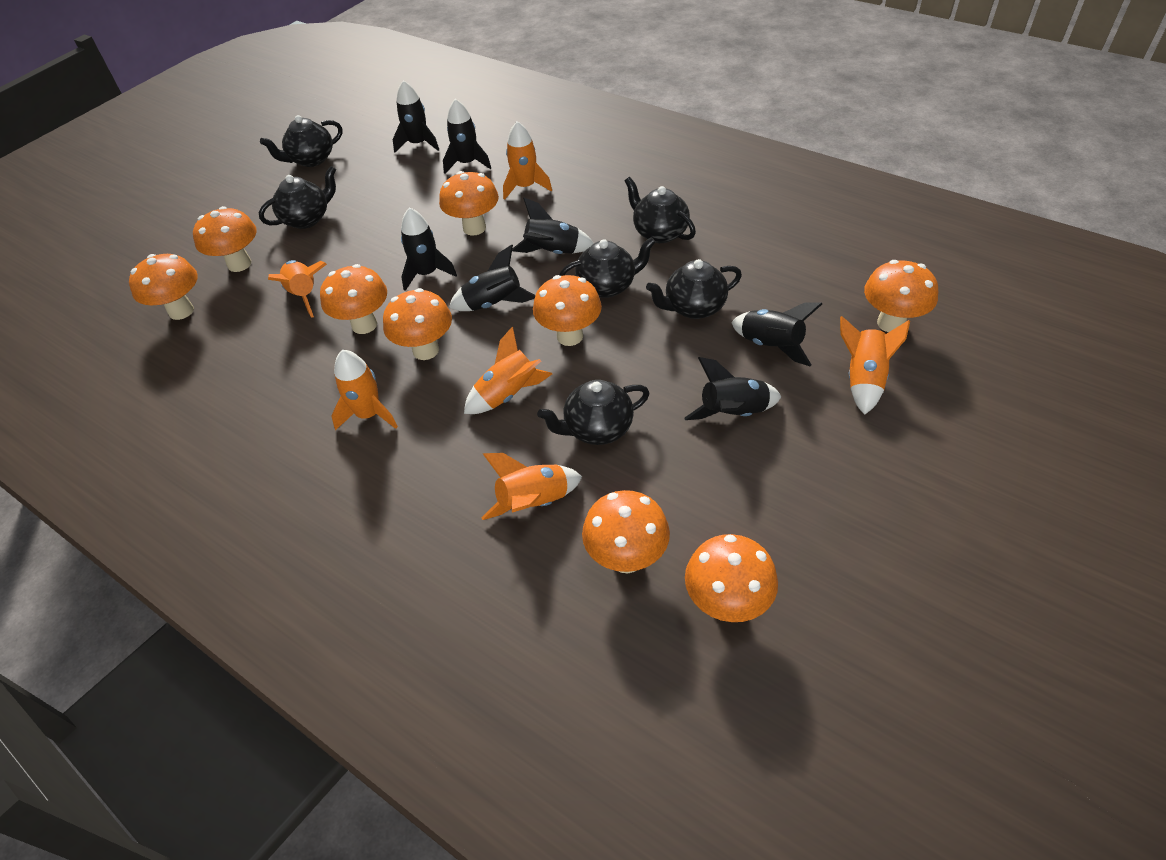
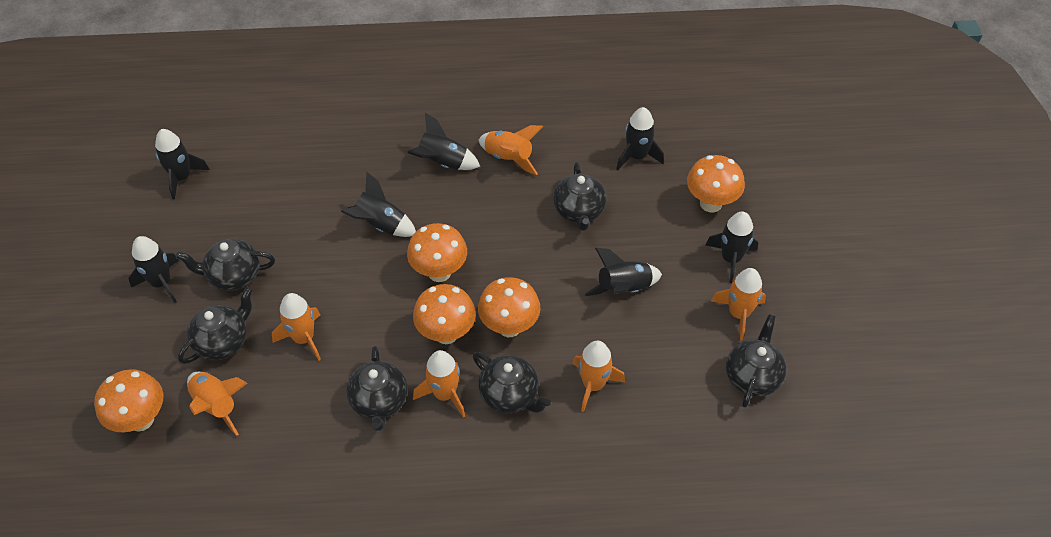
orange mushroom: 9 -> 5

